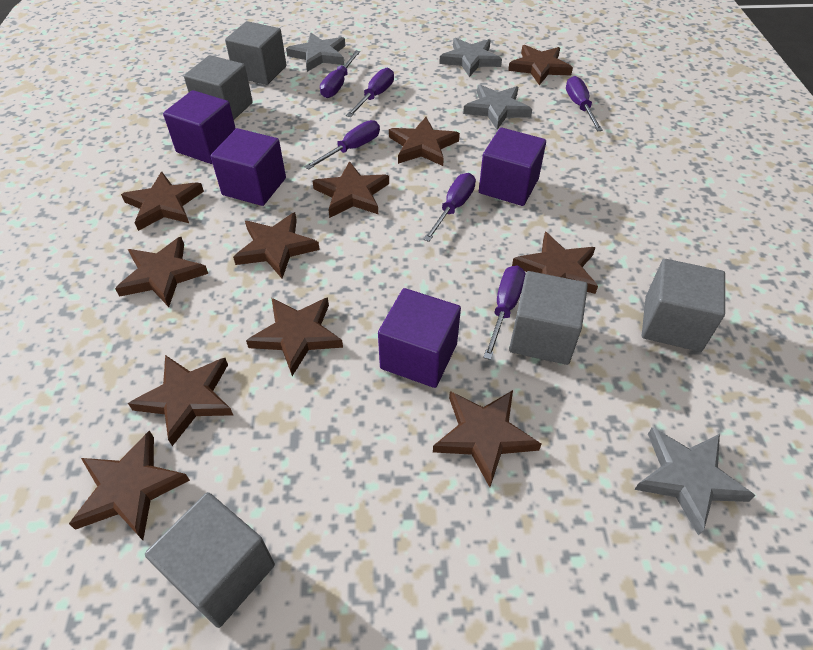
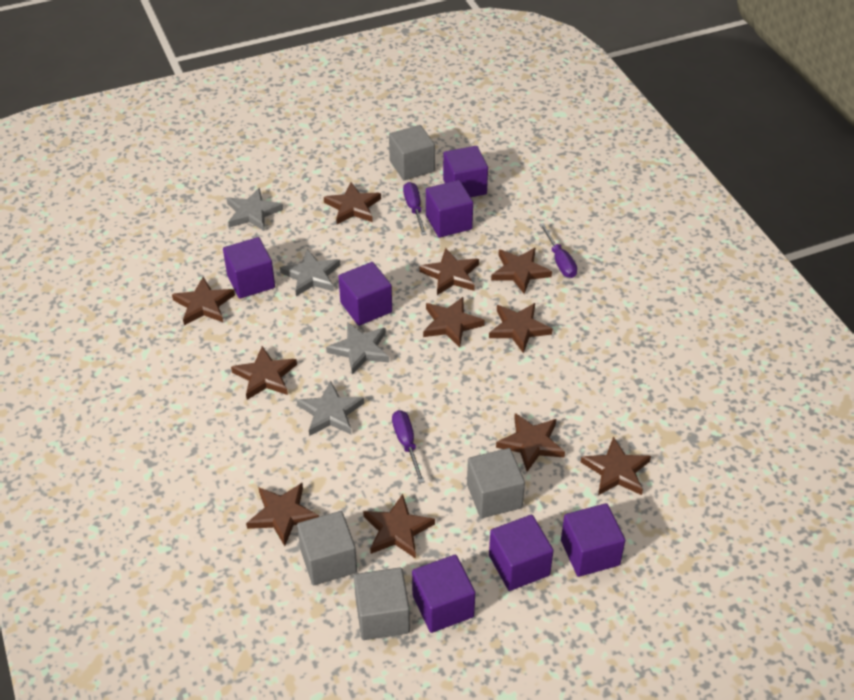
grey cube: 5 -> 4
purple cube: 4 -> 7
purple screwdriver: 6 -> 3

